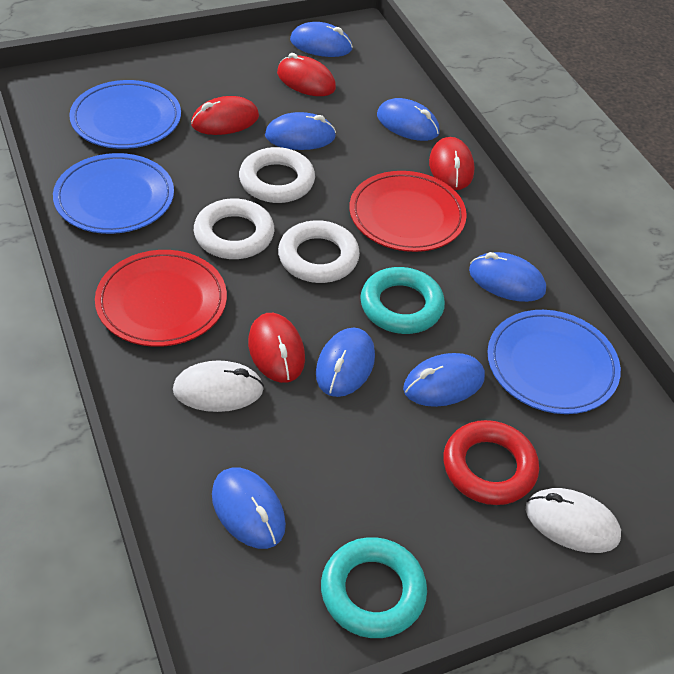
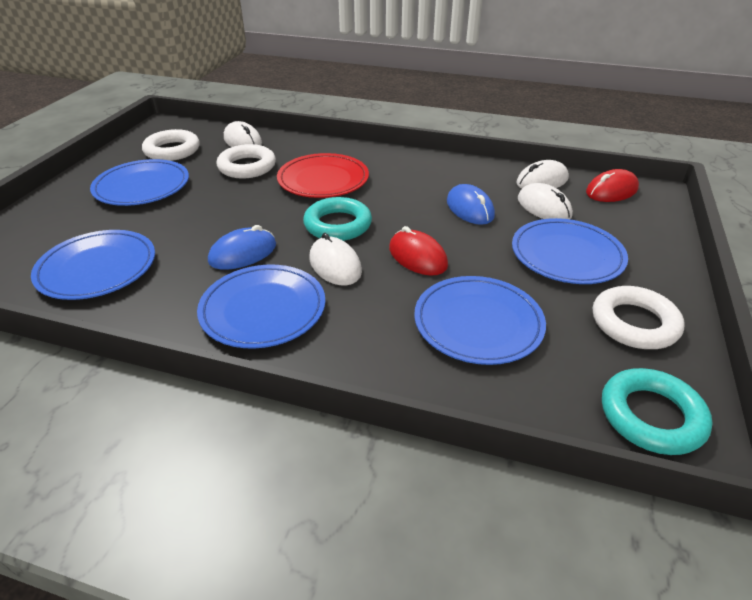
blue mouse: 7 -> 2
blue plate: 3 -> 5
red mouse: 4 -> 2
red plate: 2 -> 1
red ring: 1 -> 0
white mouse: 2 -> 4

